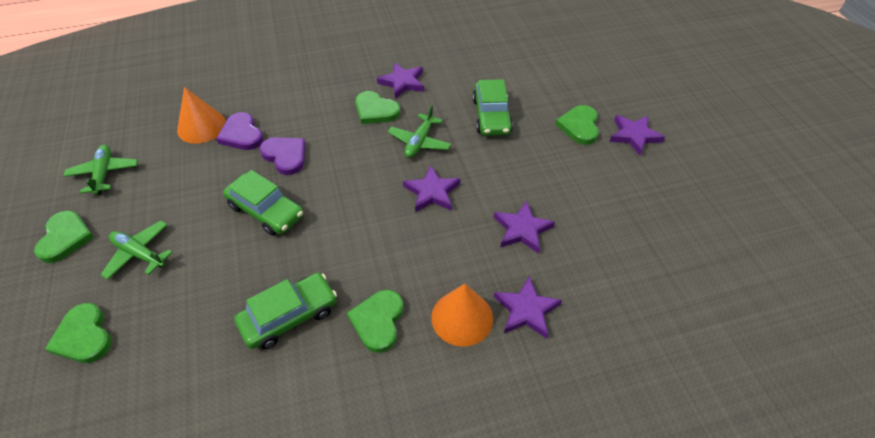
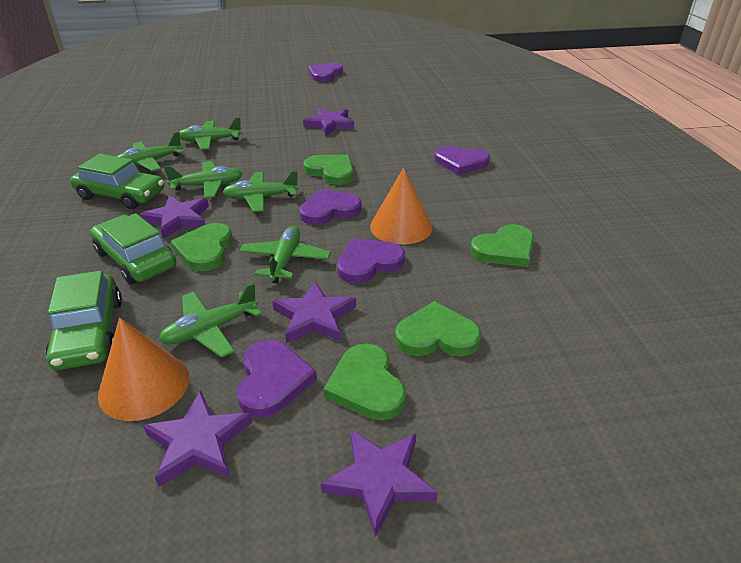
green plane: 3 -> 6
purple heart: 2 -> 5

